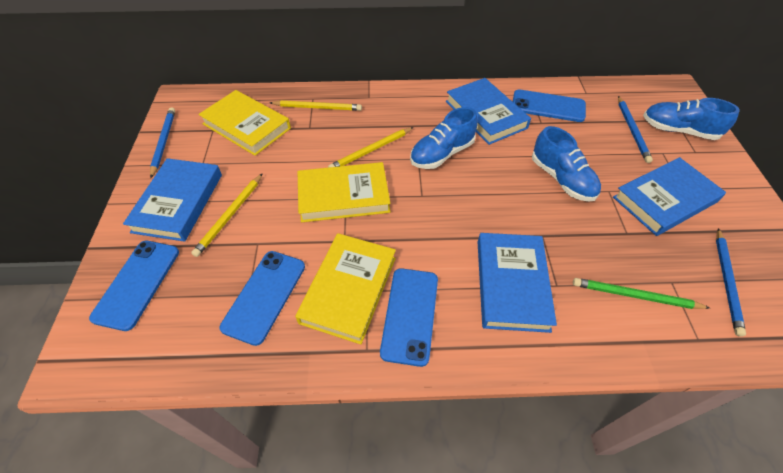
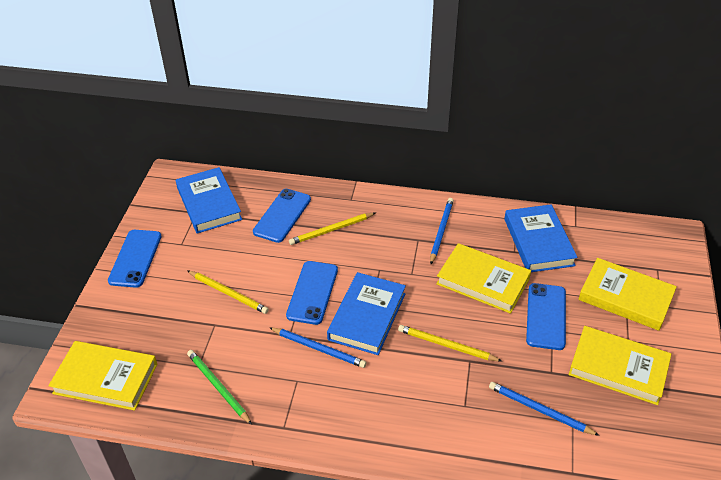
blue book: 4 -> 3
blue shoe: 3 -> 0
yellow book: 3 -> 4

